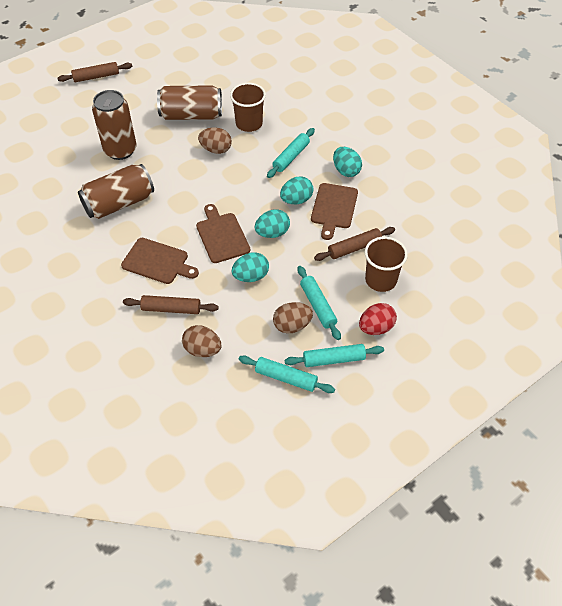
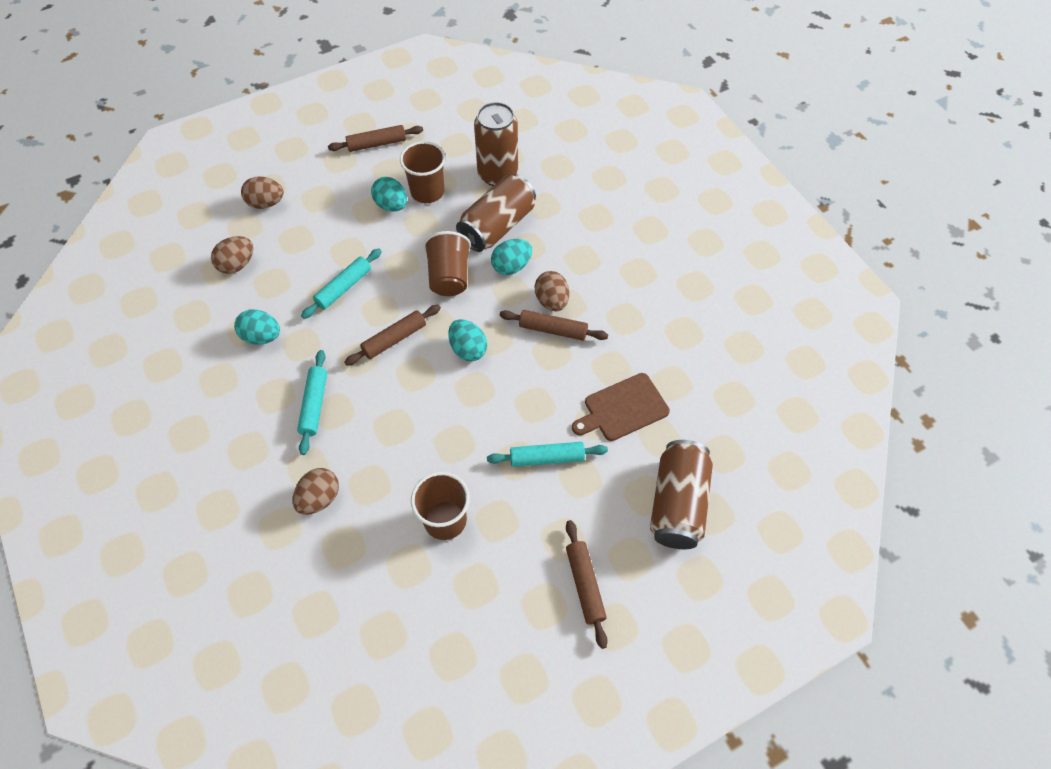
brown cup: 2 -> 3
brown cutting board: 3 -> 1
brown egg: 3 -> 4
brown rolling pin: 3 -> 4
red egg: 1 -> 0
turquoise rolling pin: 4 -> 3

